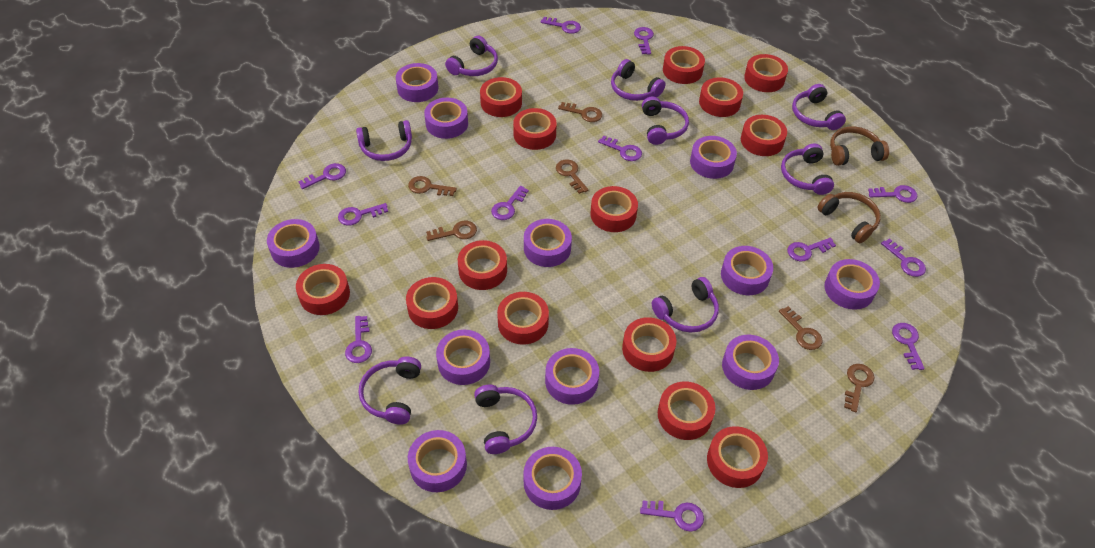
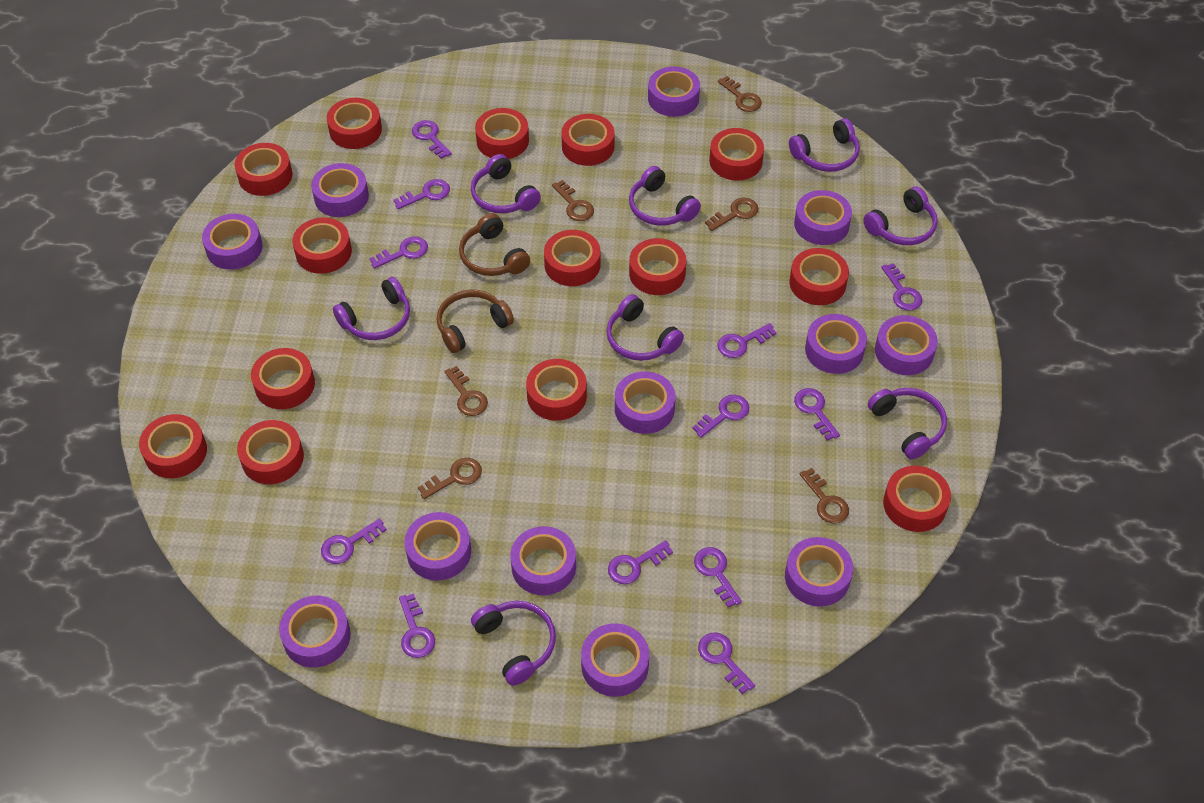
purple headphones: 9 -> 8

